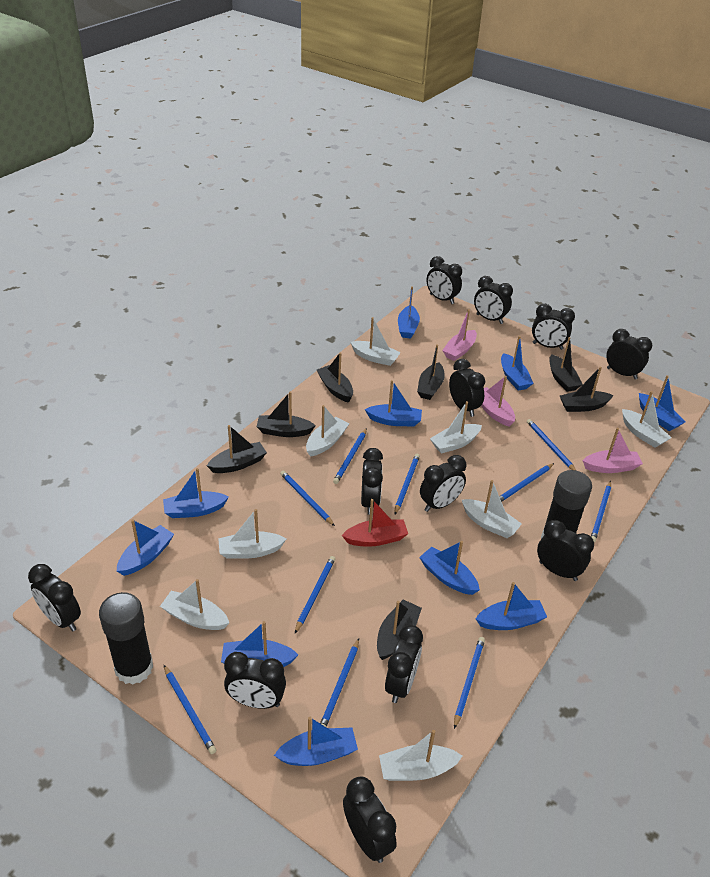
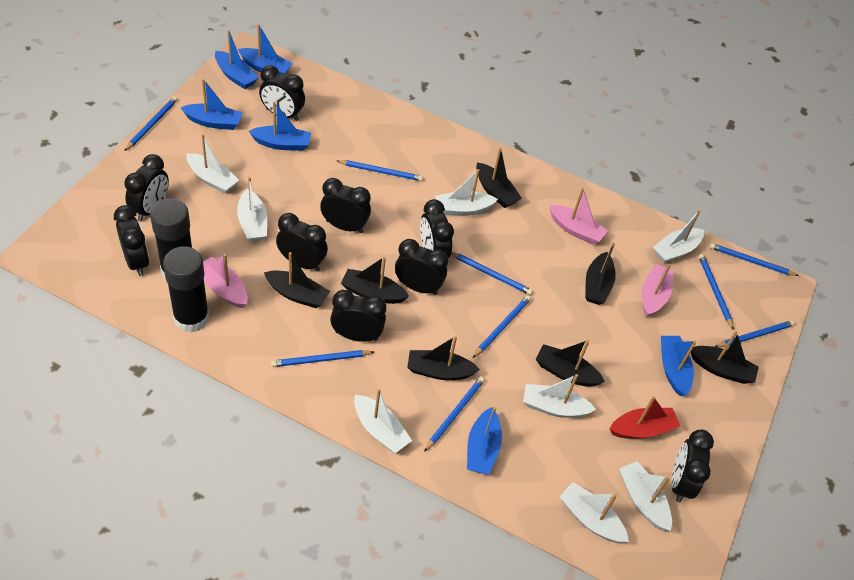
black clock: 12 -> 9
blue boat: 10 -> 6
blue pencil: 10 -> 9

